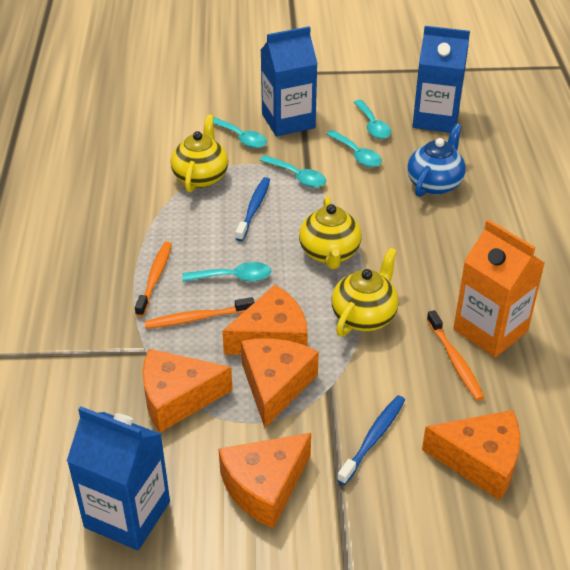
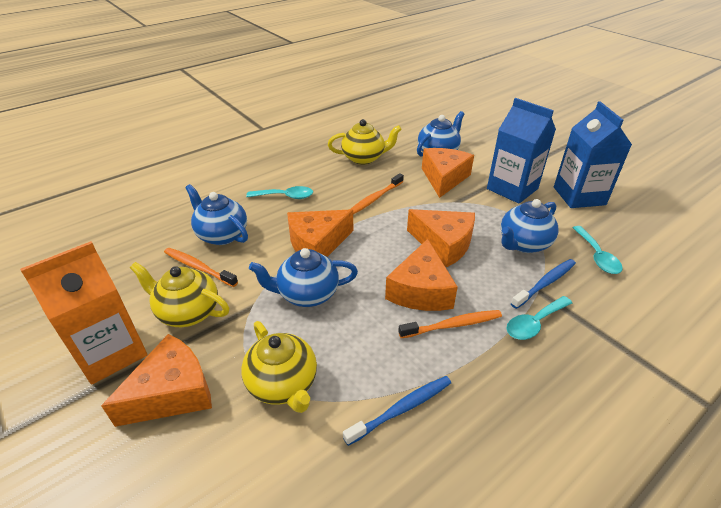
blue carton: 3 -> 2
blue teapot: 1 -> 4
turquoise spoon: 5 -> 3

